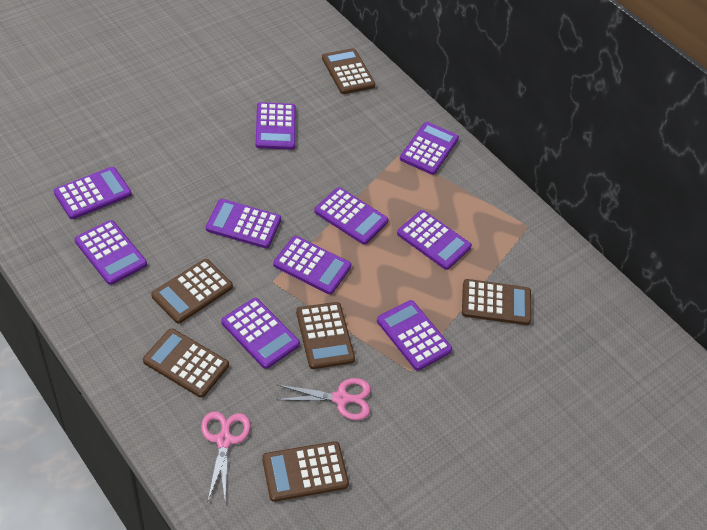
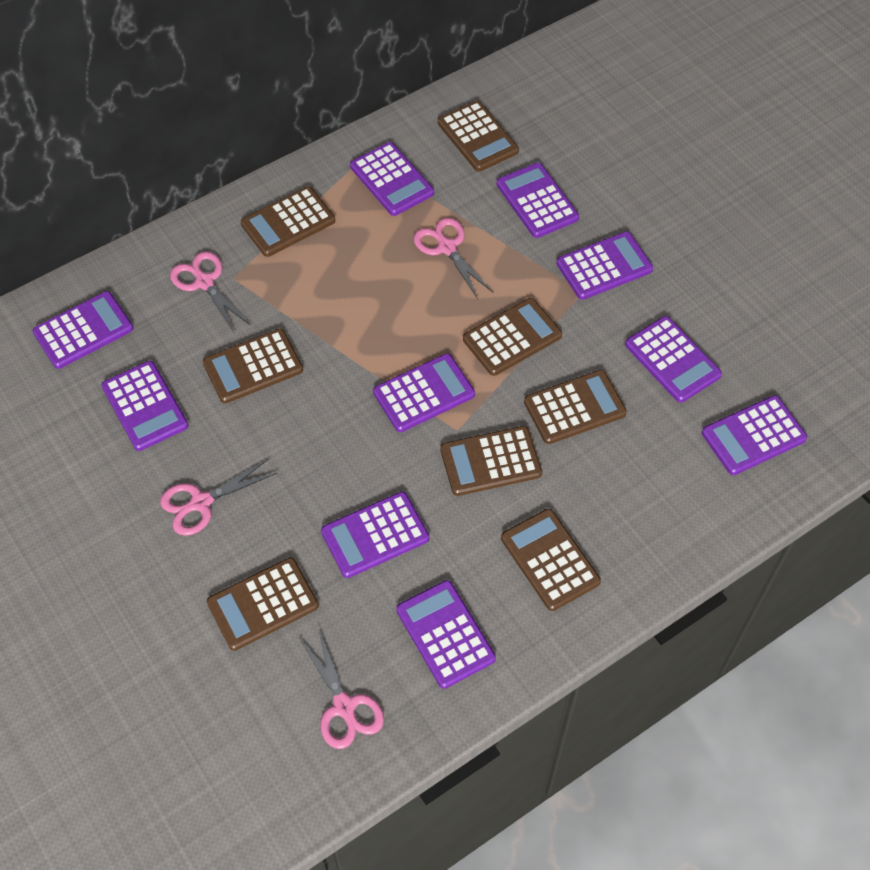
brown calculator: 6 -> 8
pink scissors: 2 -> 4

